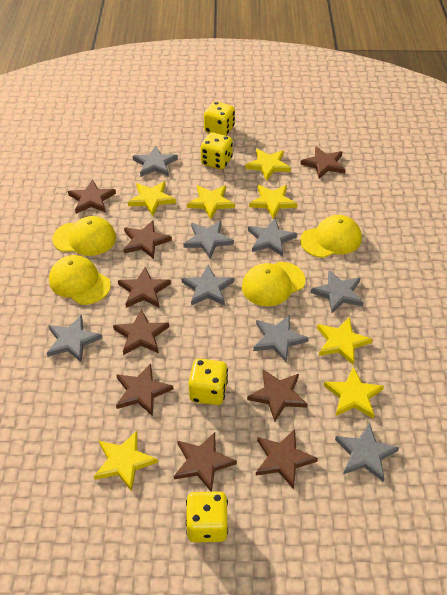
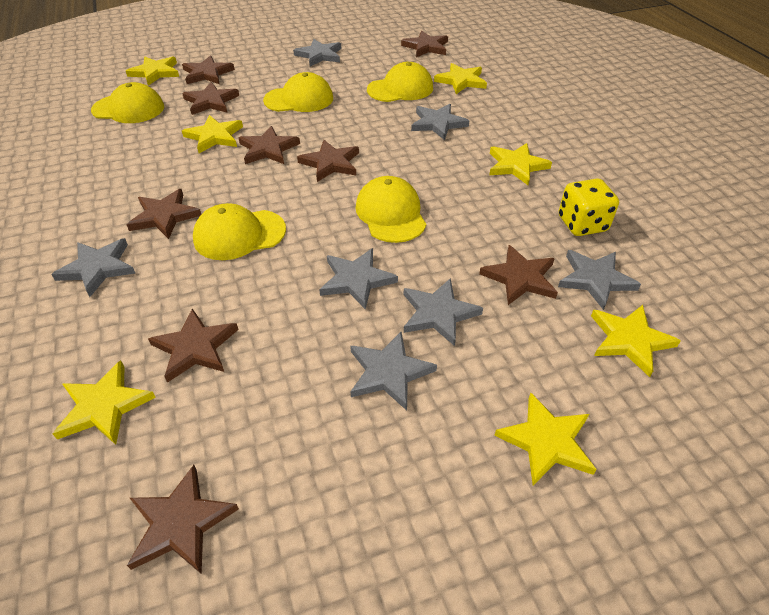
grey star: 8 -> 7
yellow cap: 4 -> 5
yellow dice: 4 -> 1

